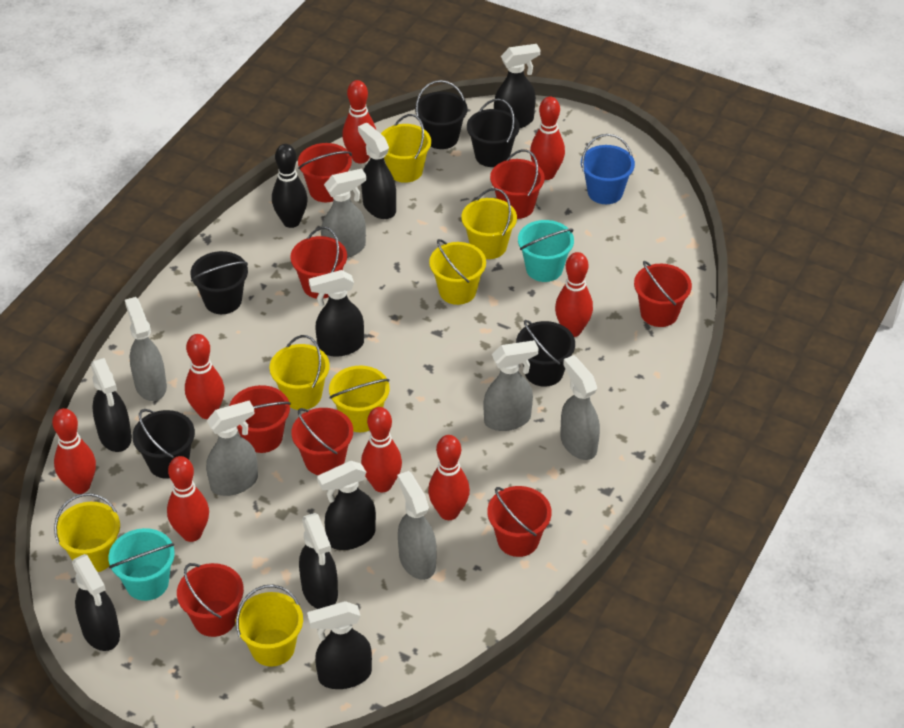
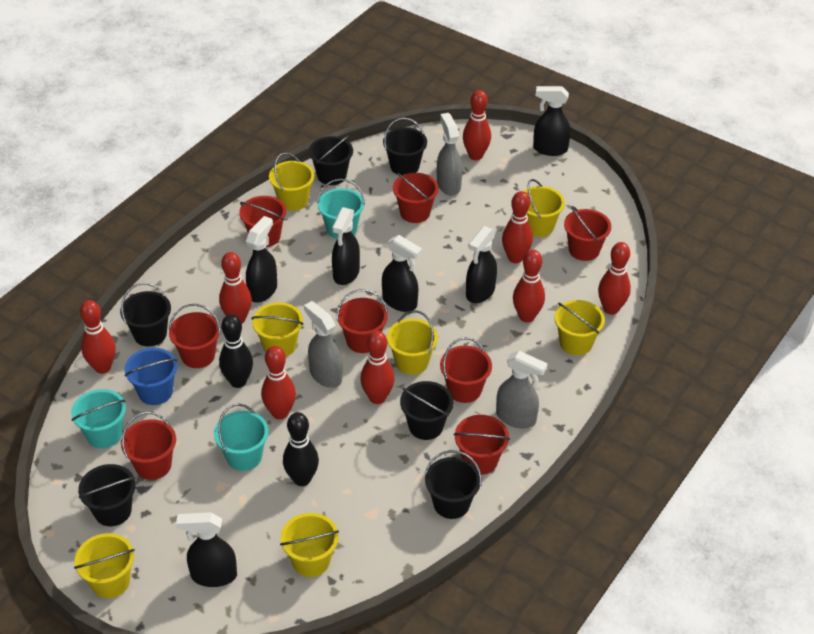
black bowling pin: 1 -> 2
black bucket: 5 -> 6
black spray bottle: 8 -> 6
grey spray bottle: 6 -> 3
turquoise bucket: 2 -> 3

